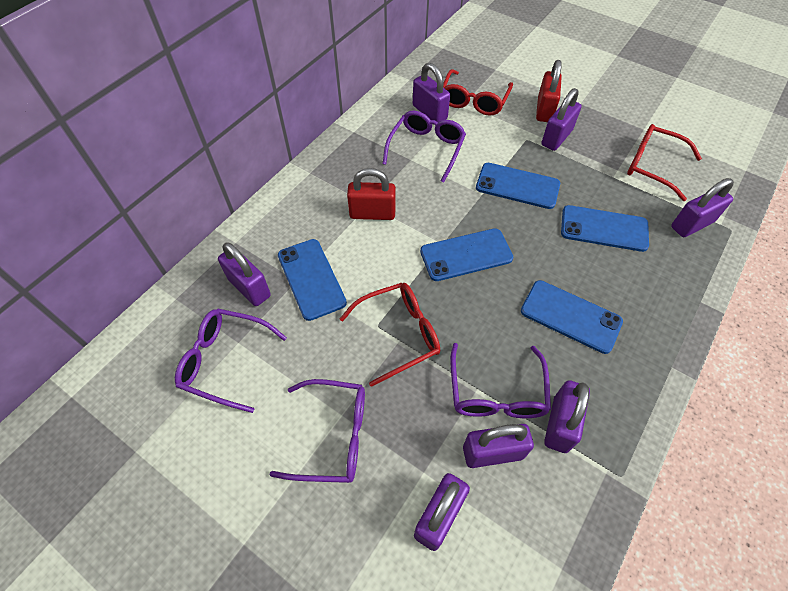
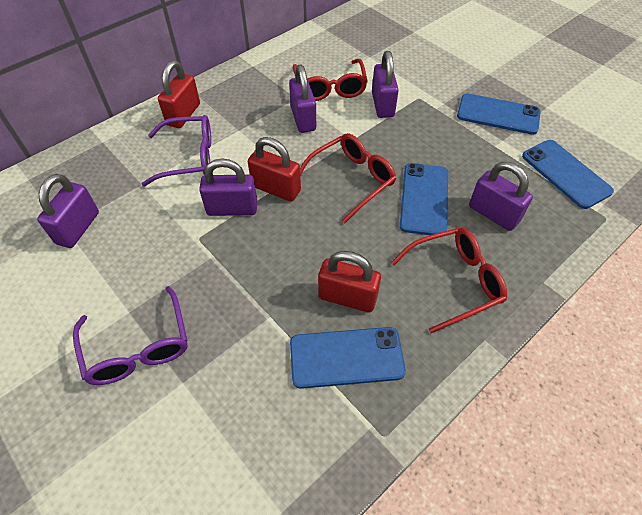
blue phone: 5 -> 4
purple glasses: 4 -> 2
purple padlock: 7 -> 5
red padlock: 2 -> 3

